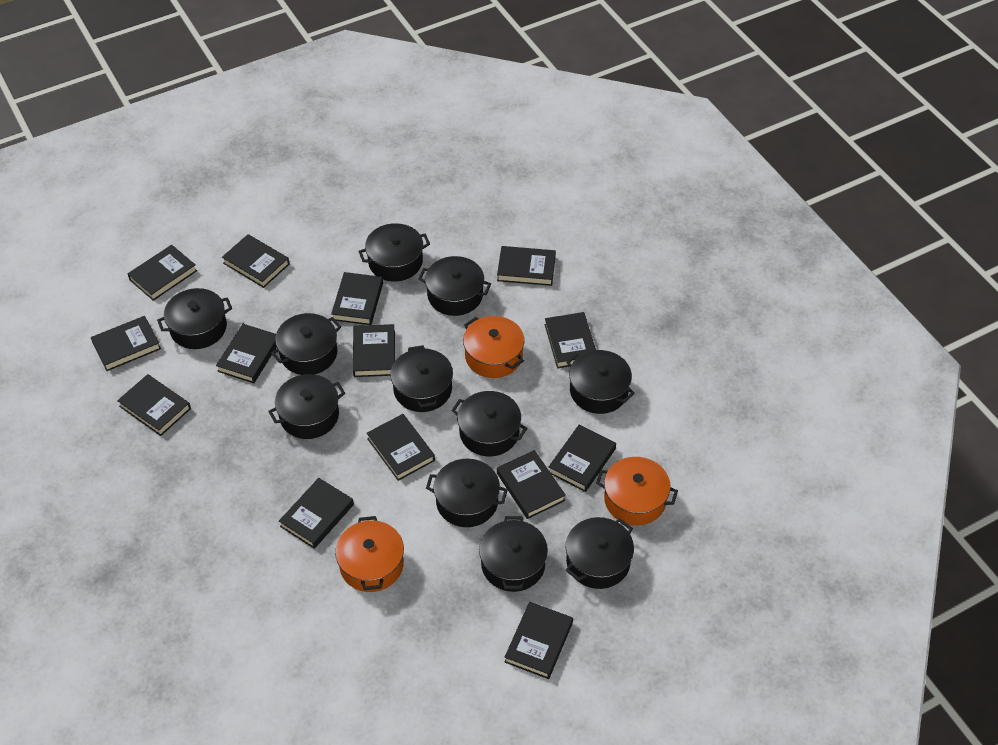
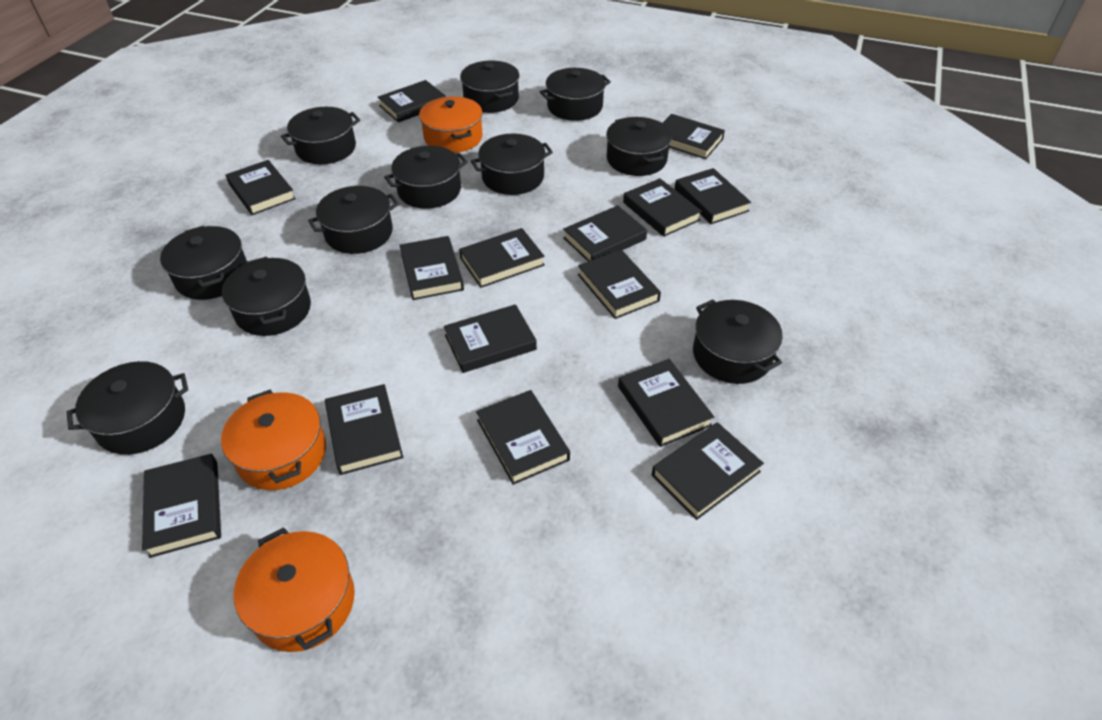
black book: 14 -> 15

